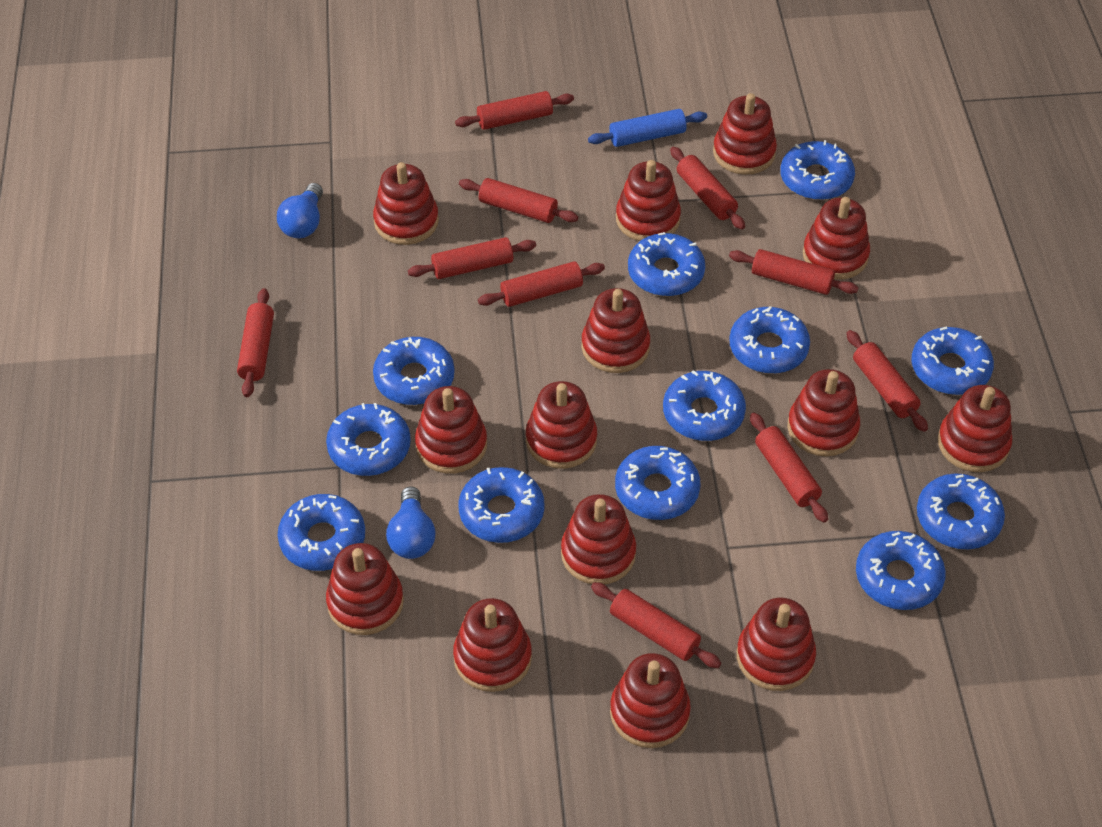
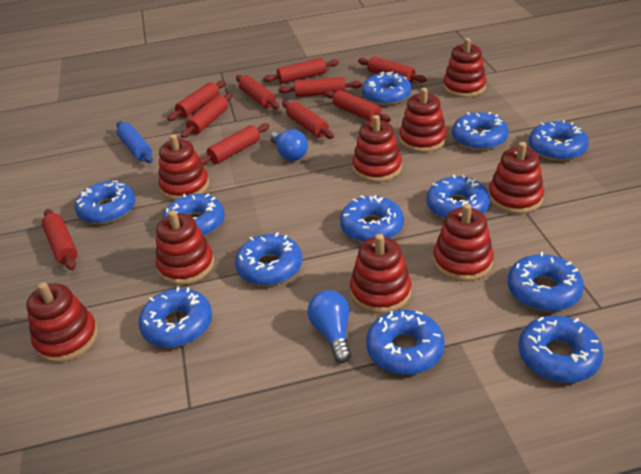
red stacking toy: 14 -> 9

